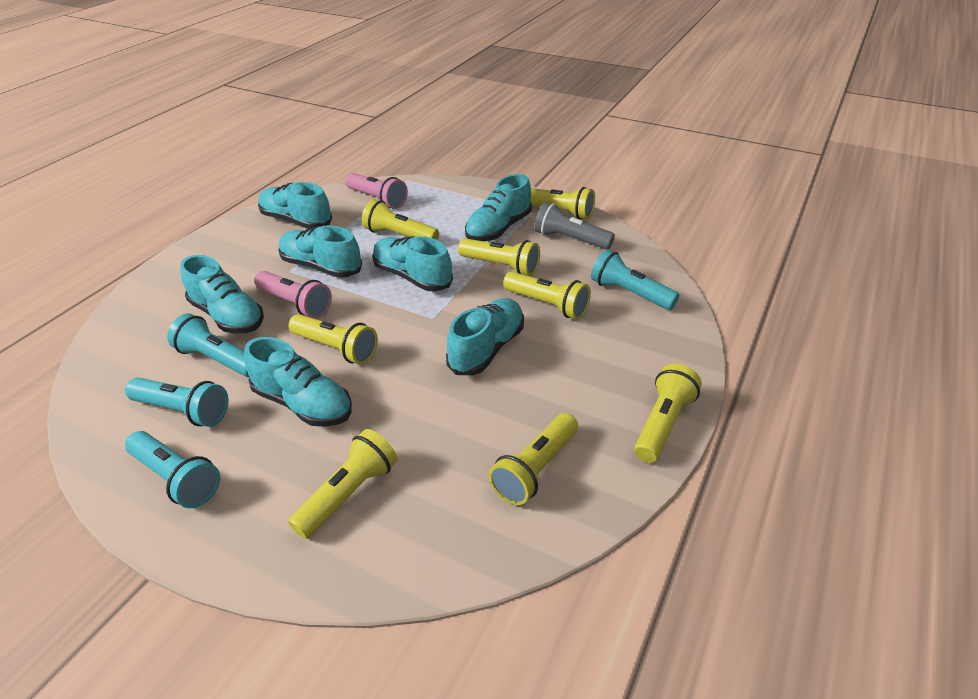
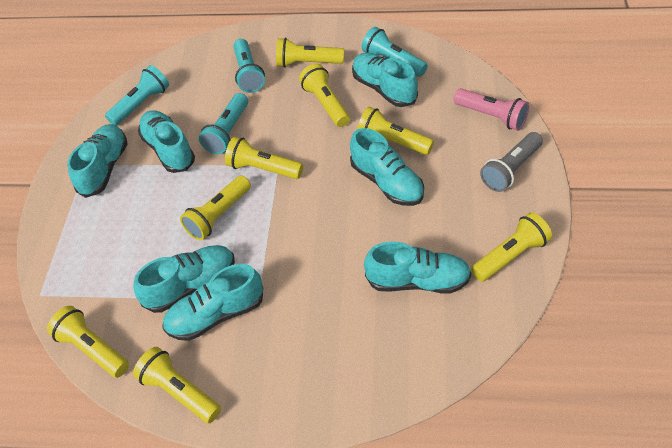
pink flashlight: 2 -> 1

